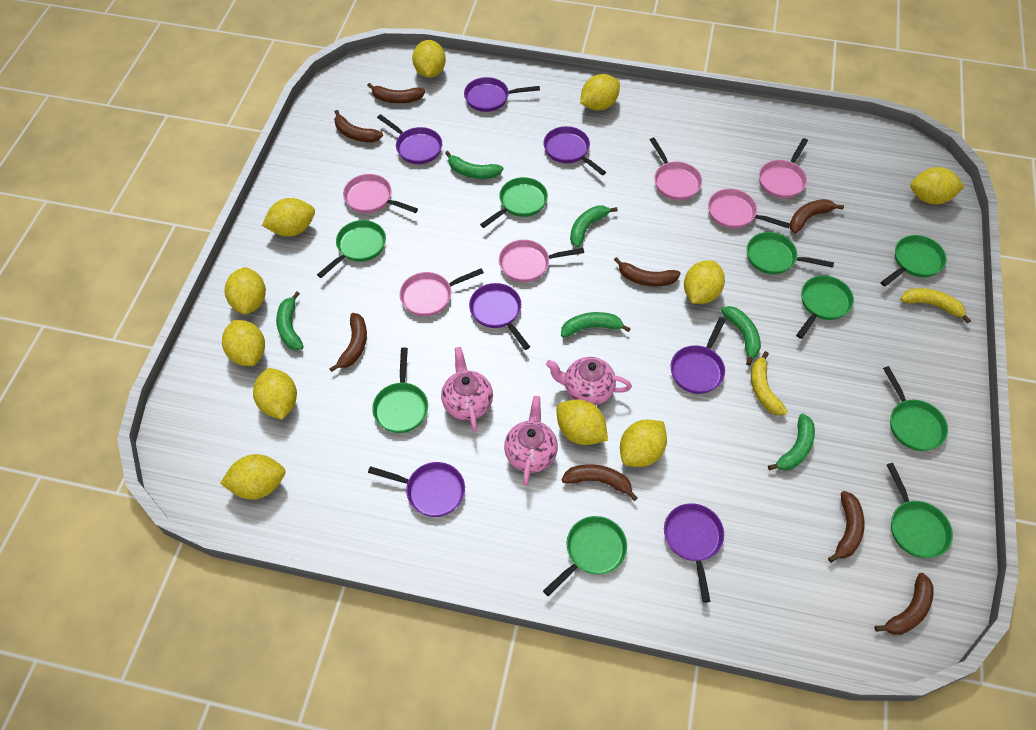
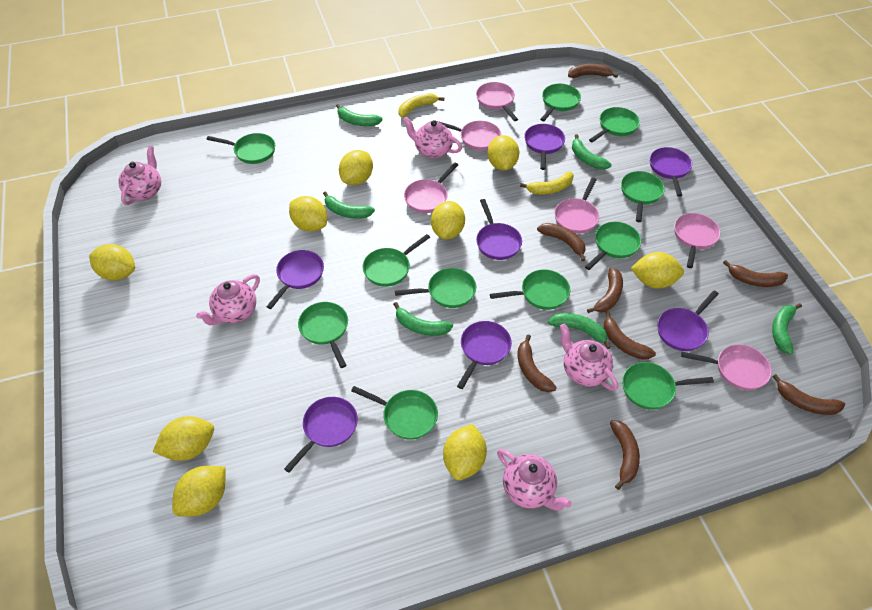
green pan: 9 -> 11
pink teapot: 3 -> 5
yellow lemon: 11 -> 9

